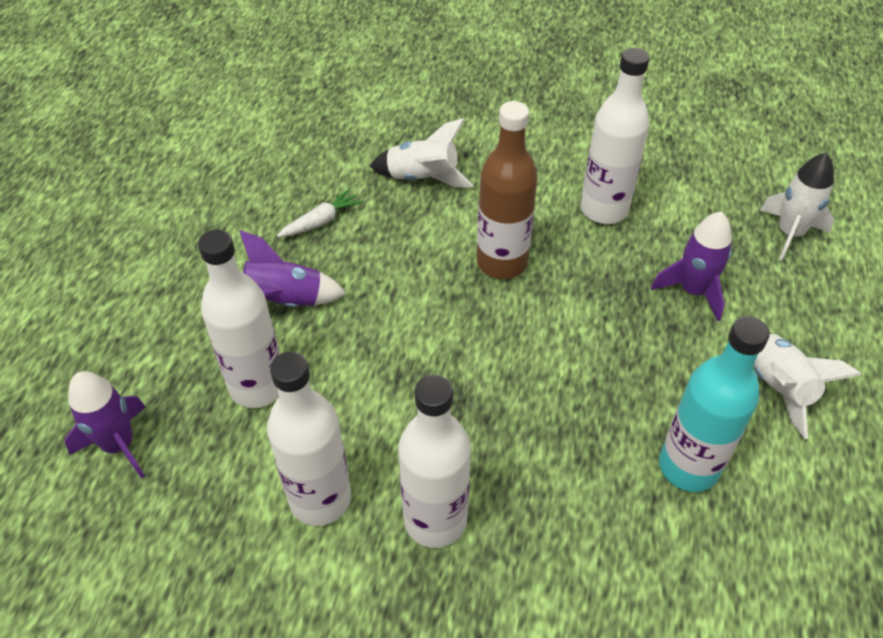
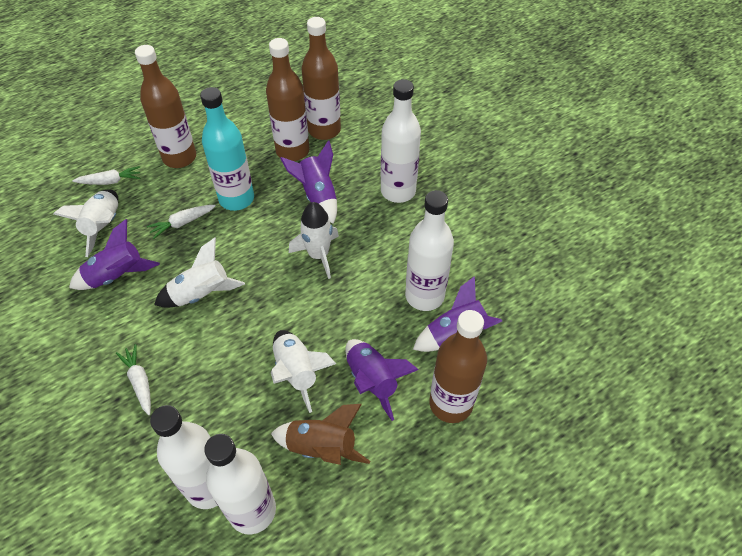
brown bottle: 1 -> 4
brown rocket: 0 -> 1
purple rocket: 3 -> 4
white carrot: 1 -> 3
white rocket: 3 -> 4

